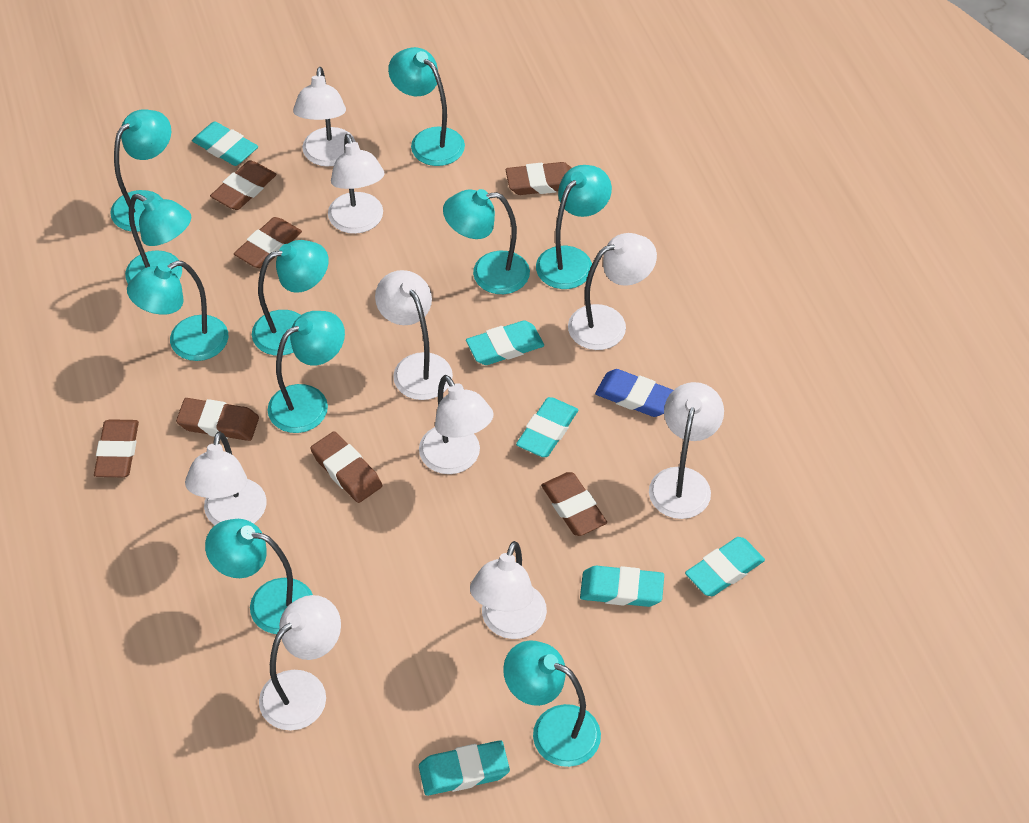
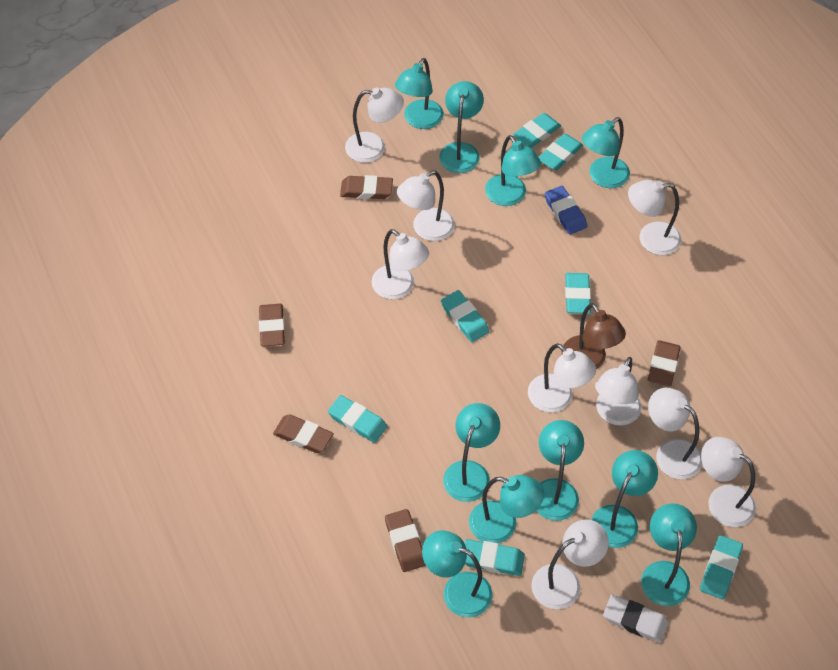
brown eraser: 7 -> 5
brown lamp: 0 -> 1
turquoise eraser: 6 -> 7
white eraser: 0 -> 1

